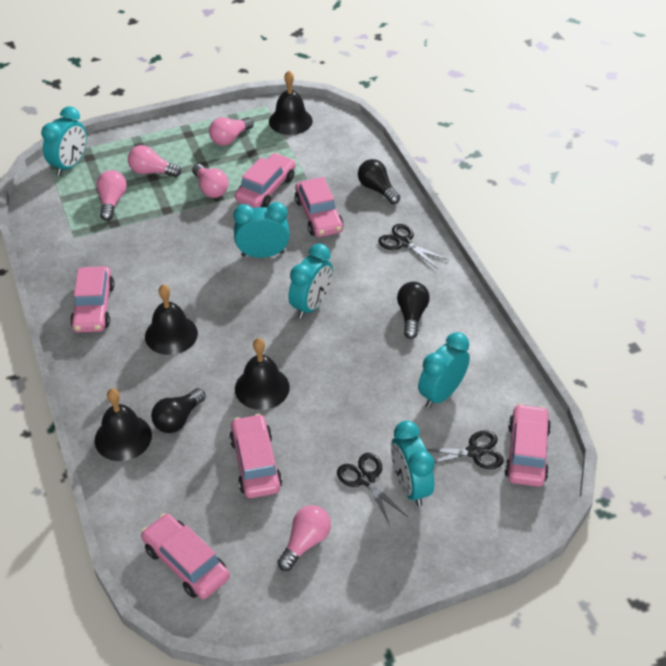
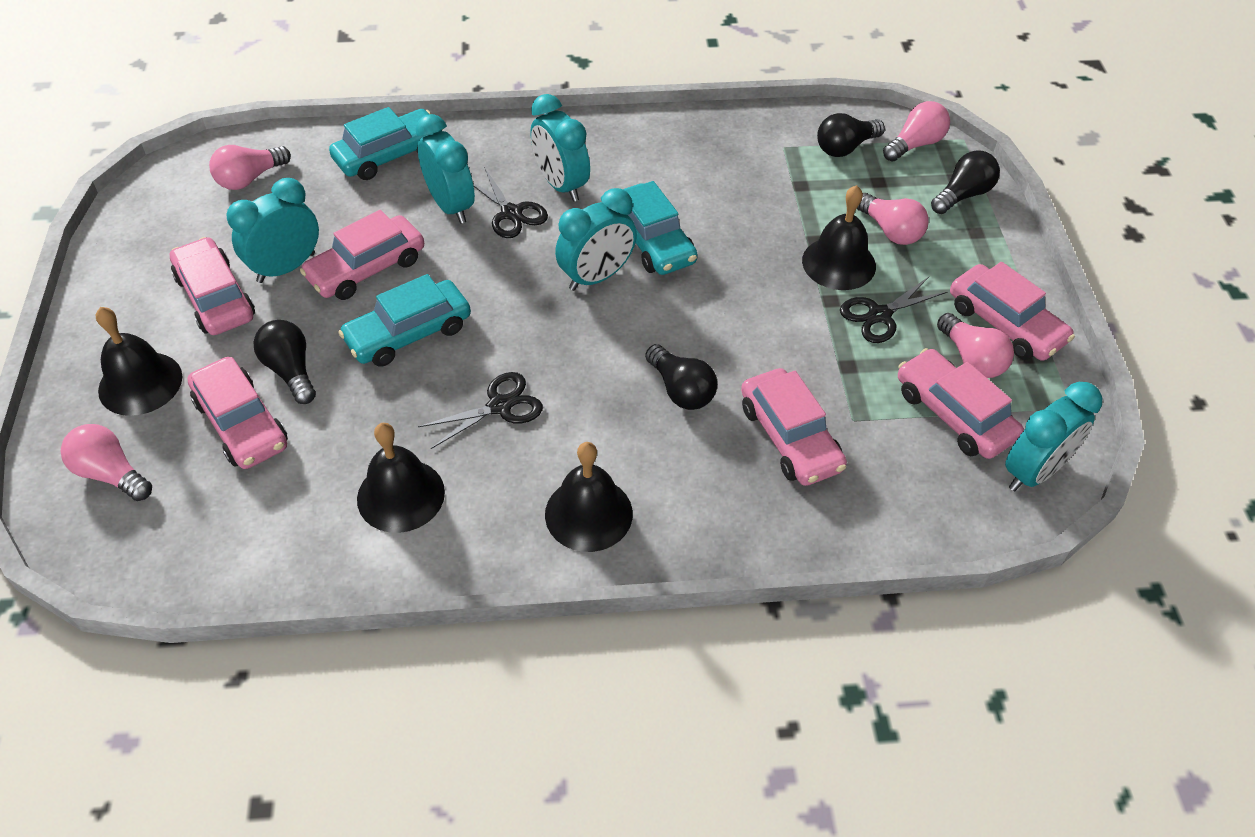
black light bulb: 3 -> 4
turquoise car: 0 -> 3

